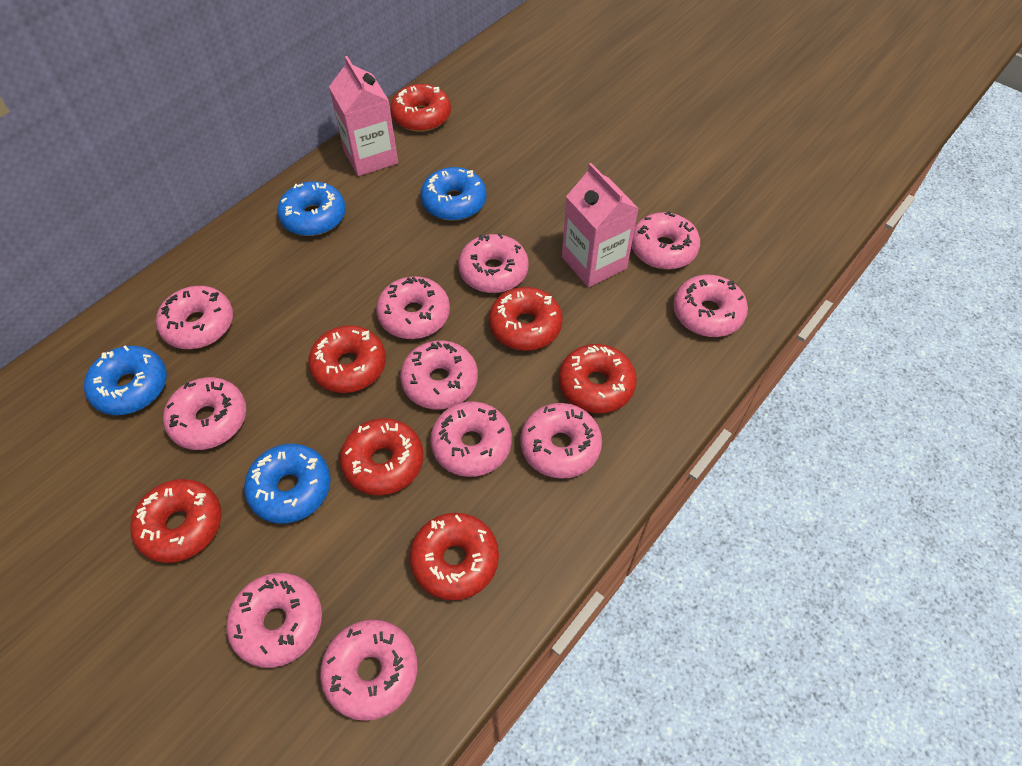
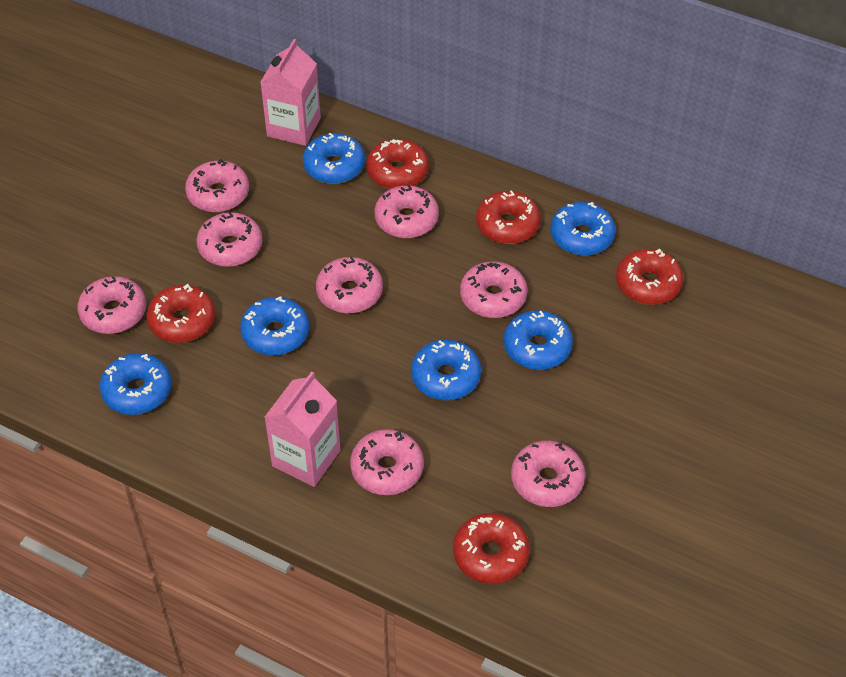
blue donut: 4 -> 6
pink donut: 11 -> 8
red donut: 7 -> 5

